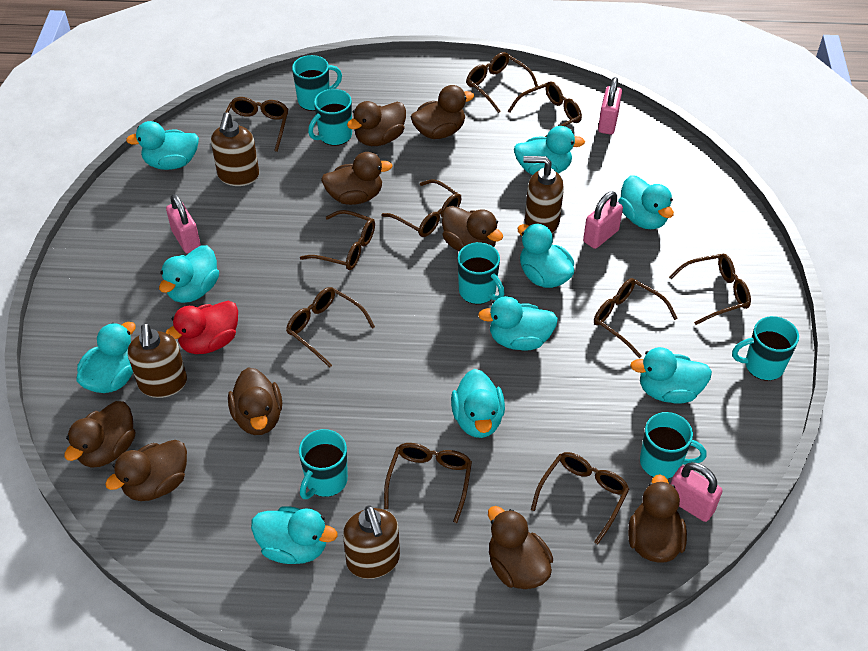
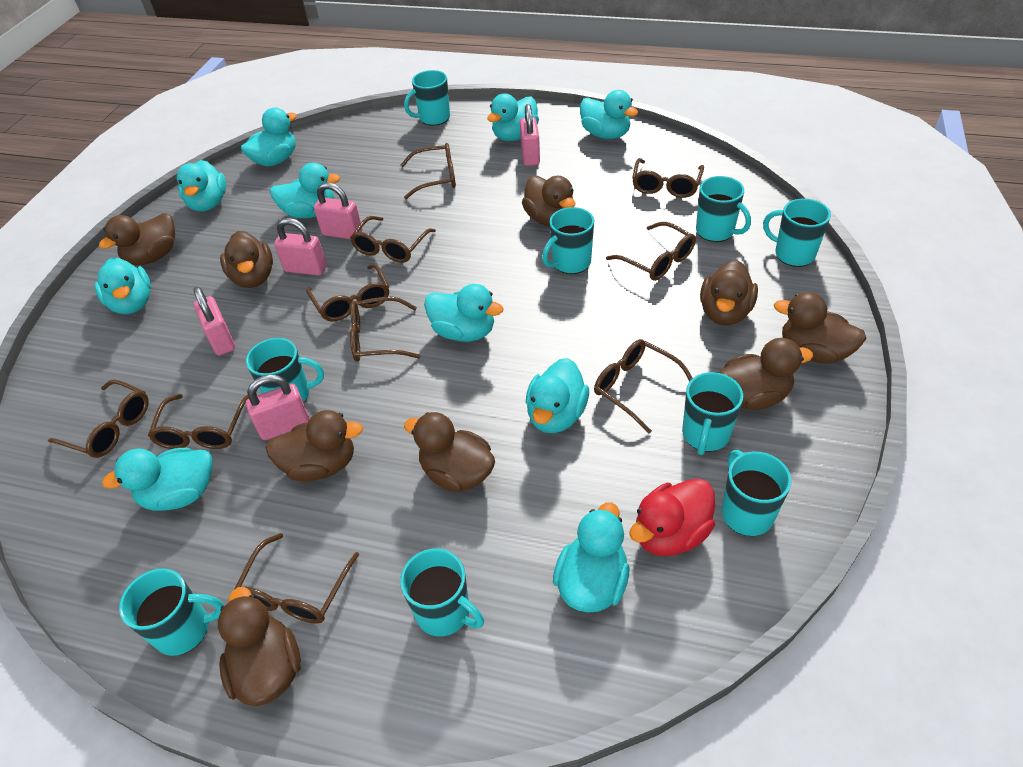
brown soap dispenser: 4 -> 0
pink padlock: 4 -> 5
turquoise mug: 6 -> 9

